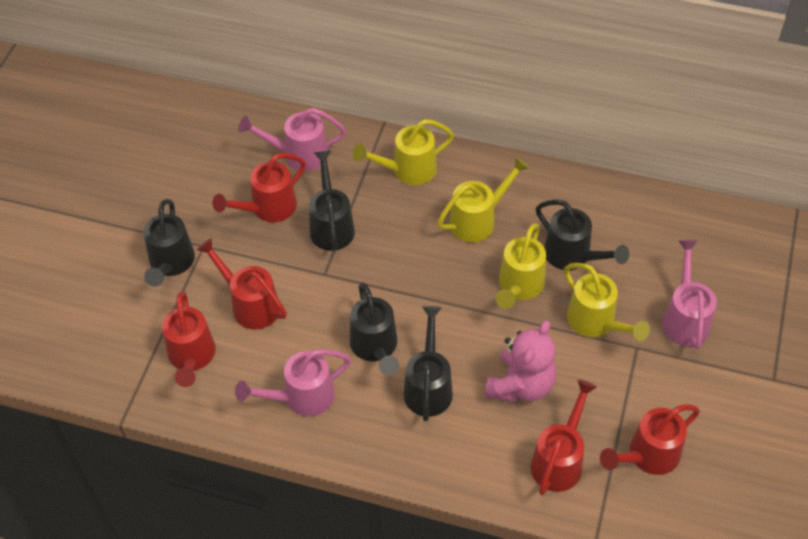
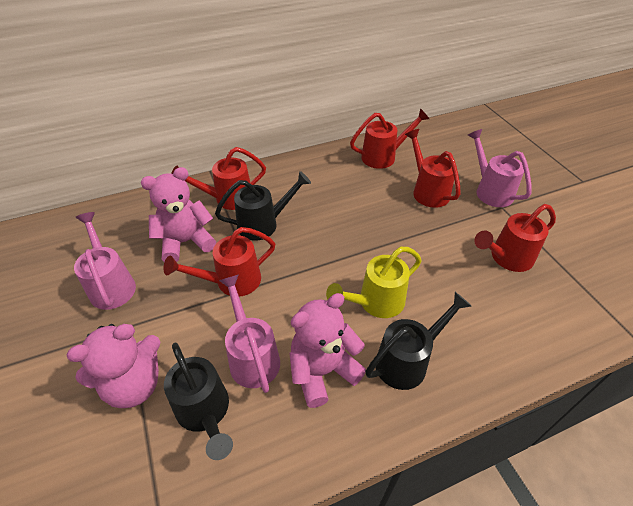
black watering can: 5 -> 3
pink teddy bear: 1 -> 3
yellow watering can: 4 -> 1

